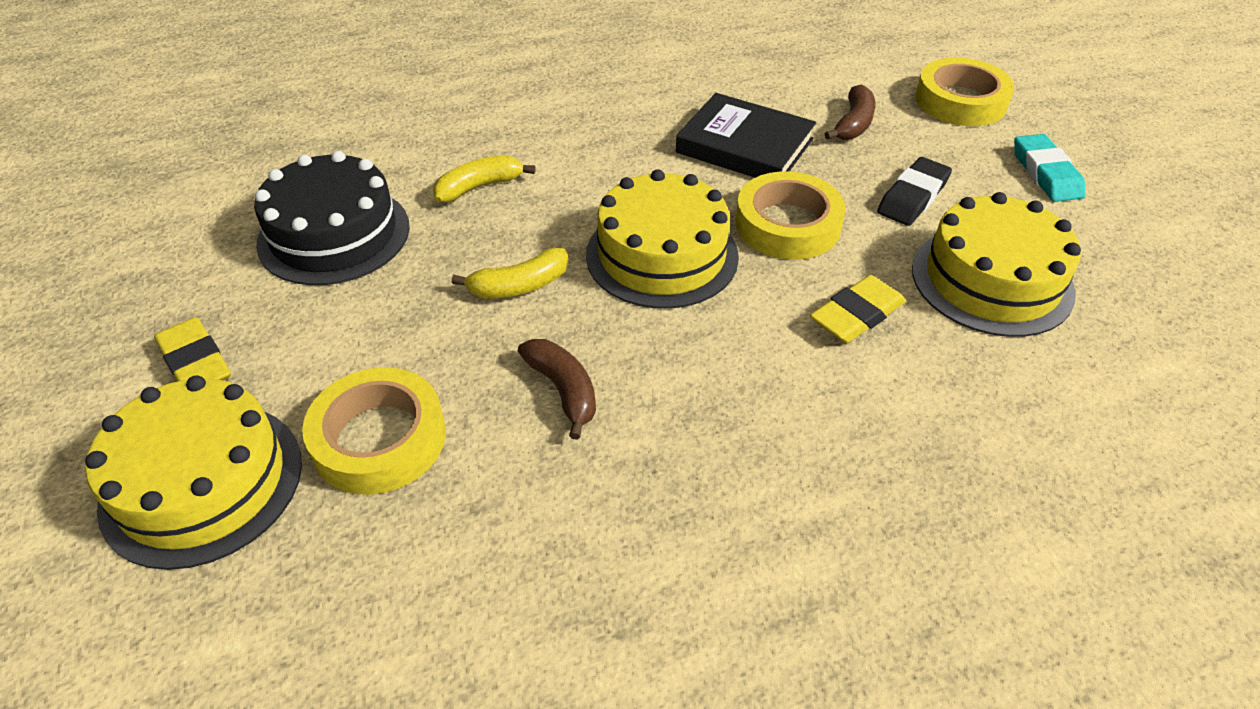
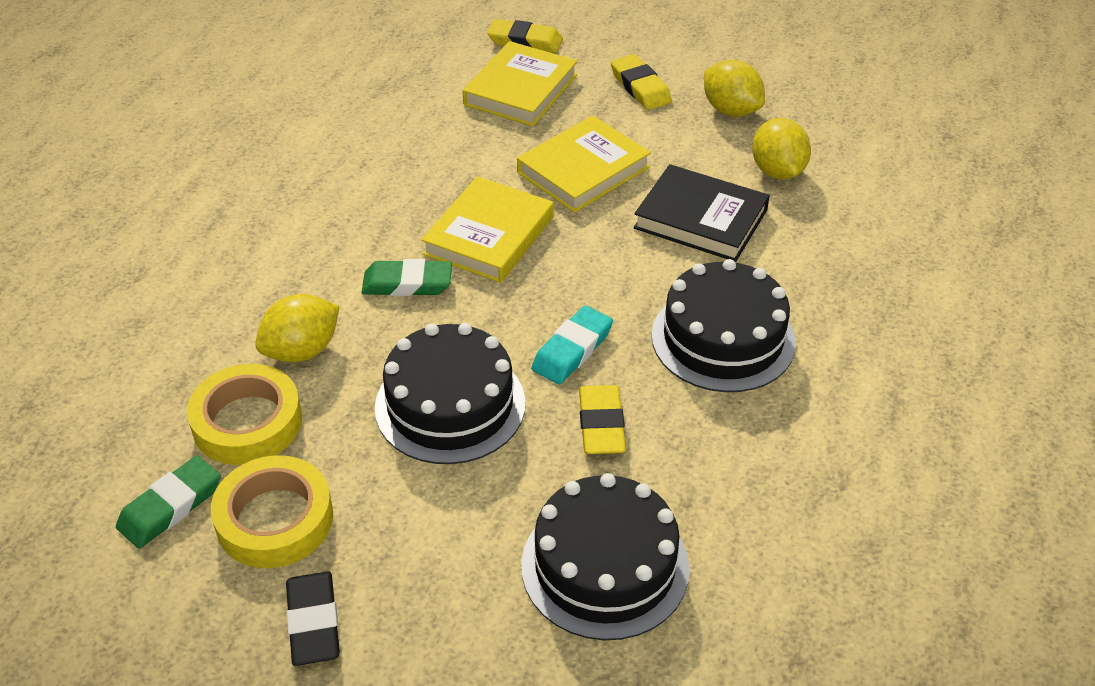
black cake: 1 -> 3
brown banana: 2 -> 0
green eraser: 0 -> 2
yellow banana: 2 -> 0
yellow book: 0 -> 3
yellow cake: 3 -> 0
yellow eraser: 2 -> 3
yellow lemon: 0 -> 3
yellow tape: 3 -> 2

